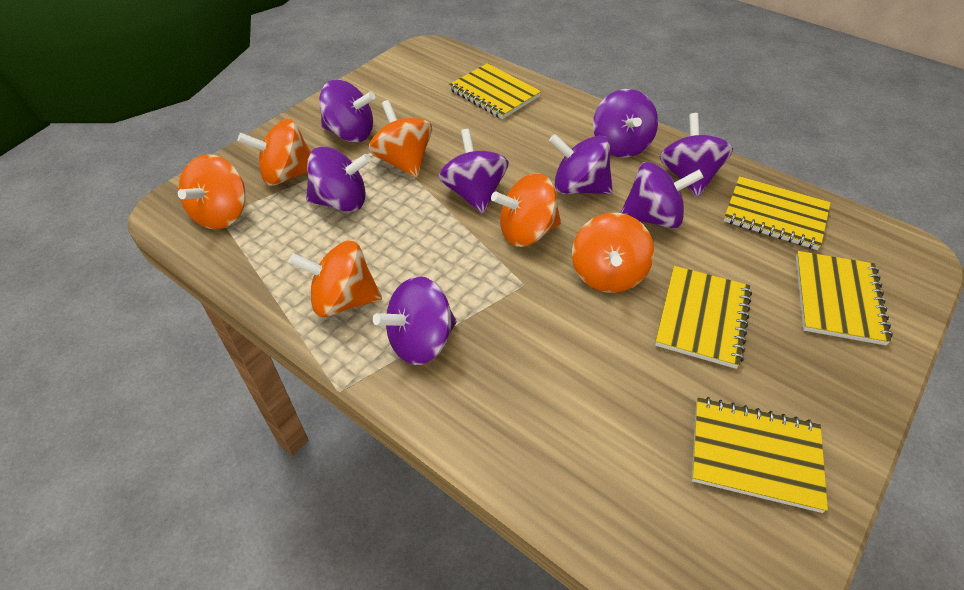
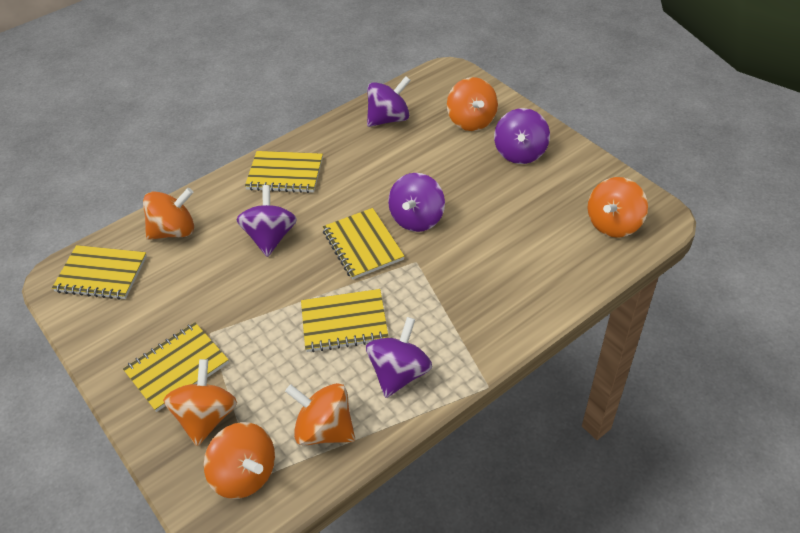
purple spinning top: 8 -> 5

